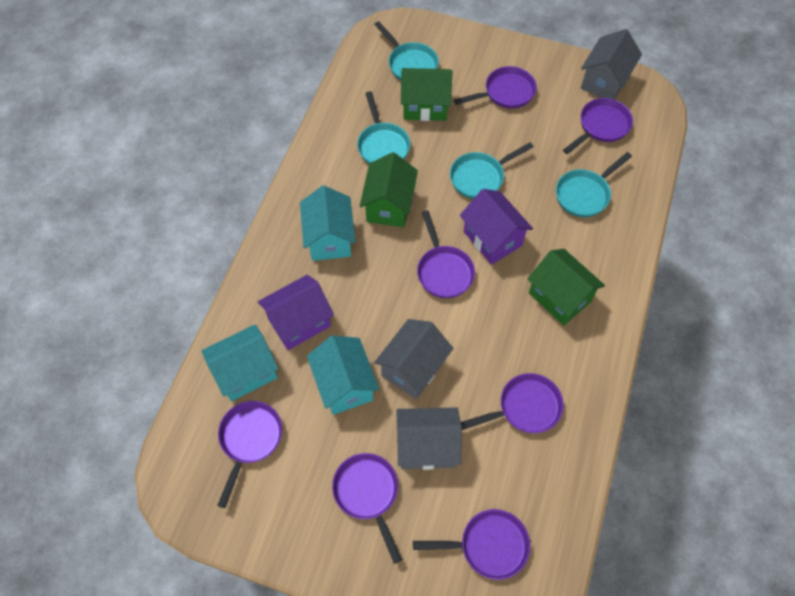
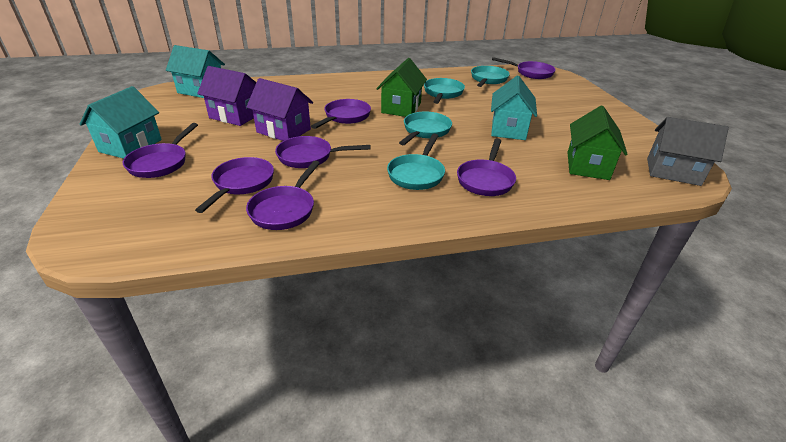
green house: 3 -> 2
grey house: 3 -> 1

